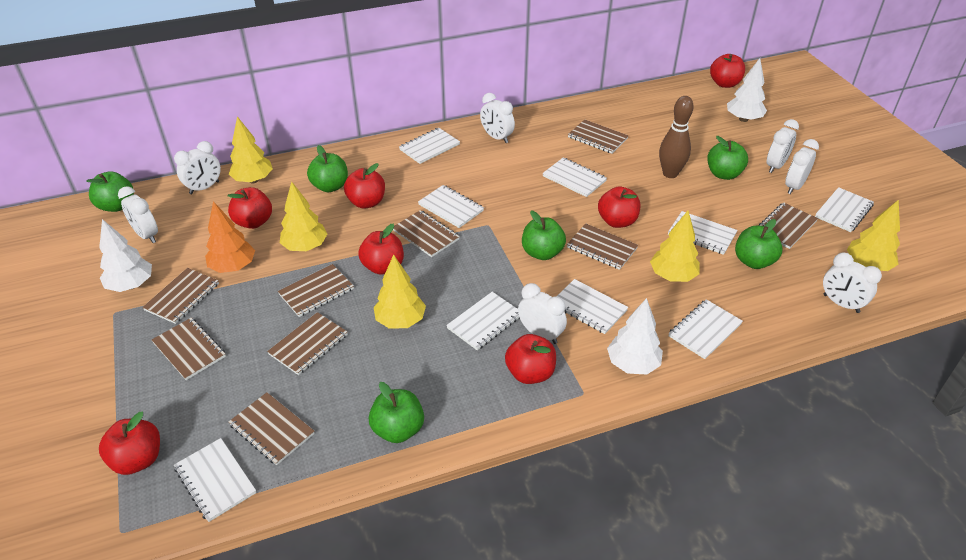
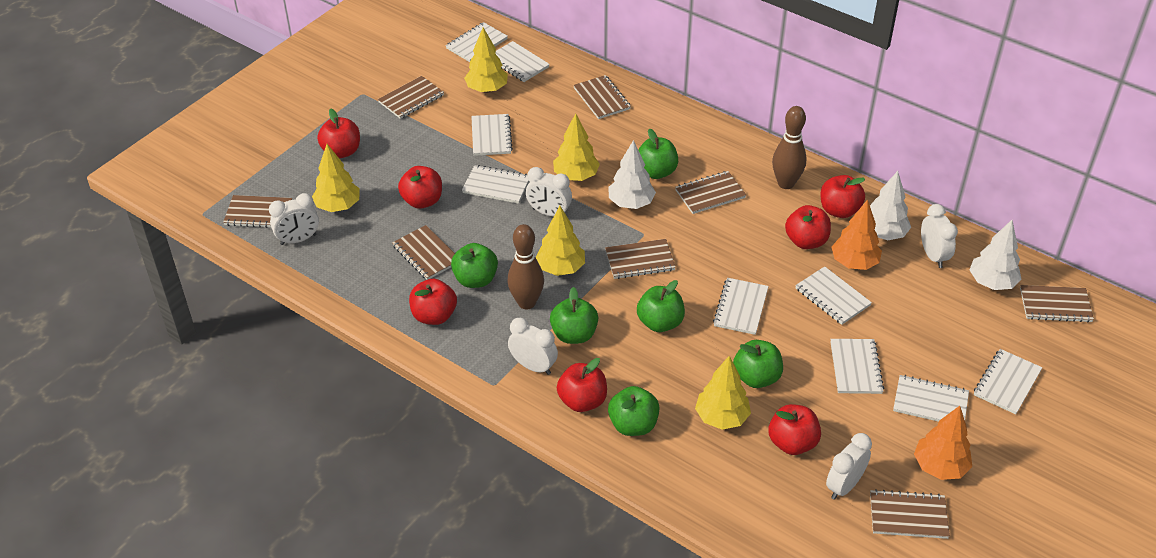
brown bowling pin: 1 -> 2
brown notebook: 9 -> 8
orange tree: 1 -> 2
white clock: 7 -> 5

